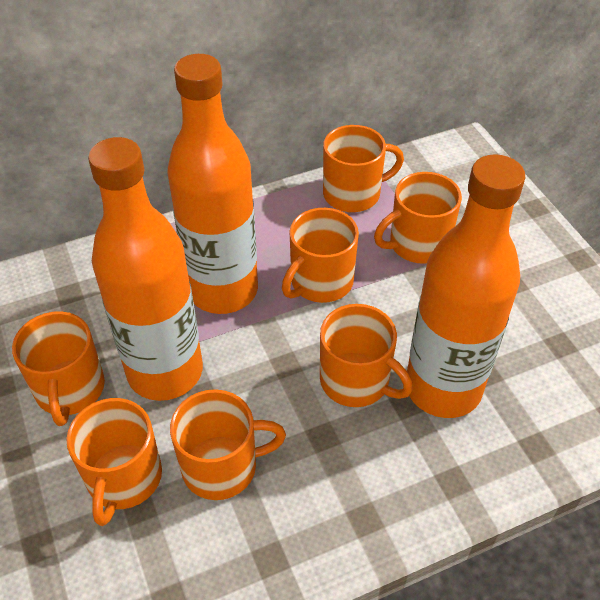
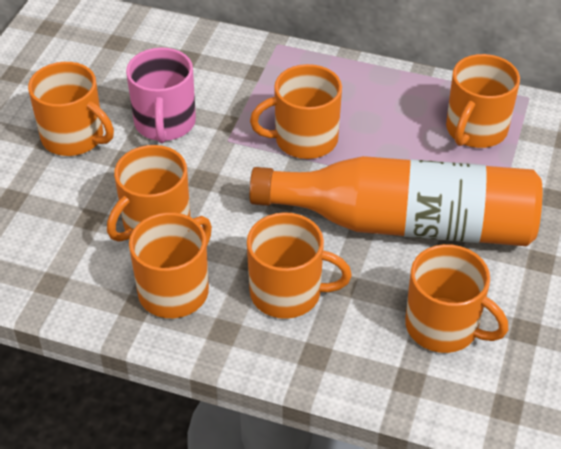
orange bottle: 3 -> 1
pink mug: 0 -> 1

